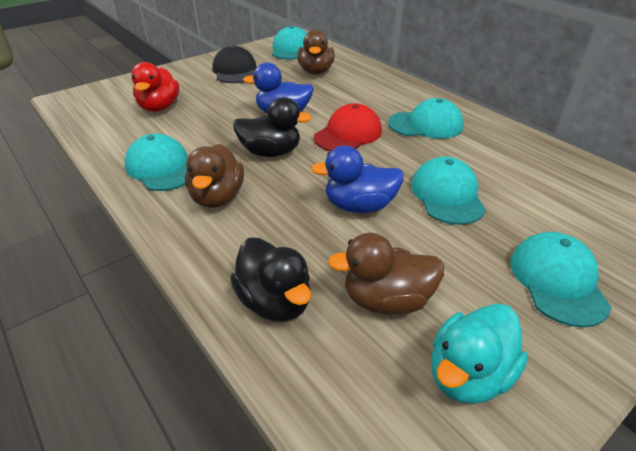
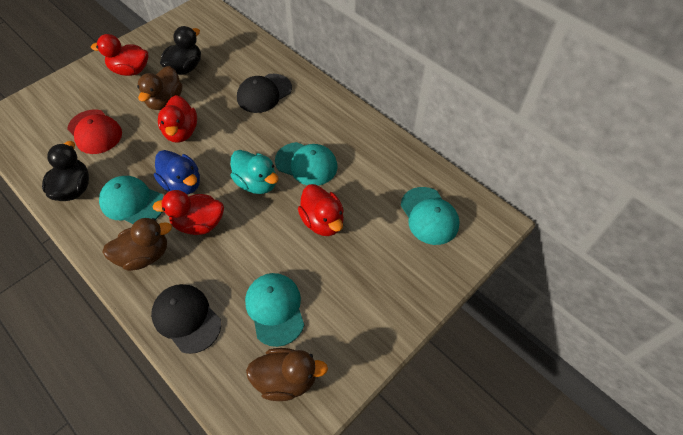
black cap: 1 -> 2
blue duck: 2 -> 1
red duck: 1 -> 4
turquoise cap: 5 -> 4

